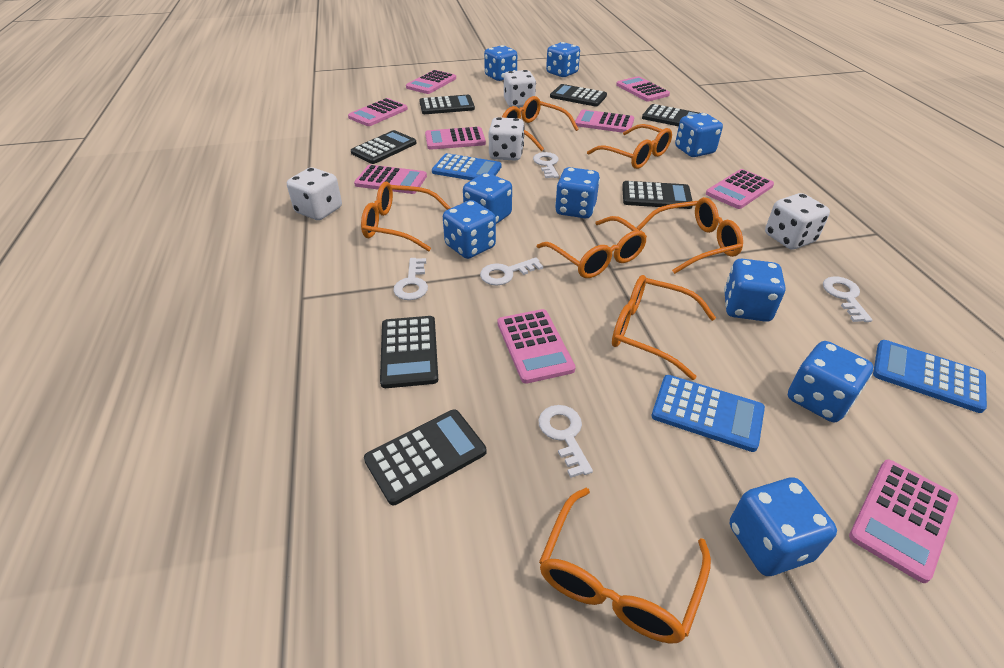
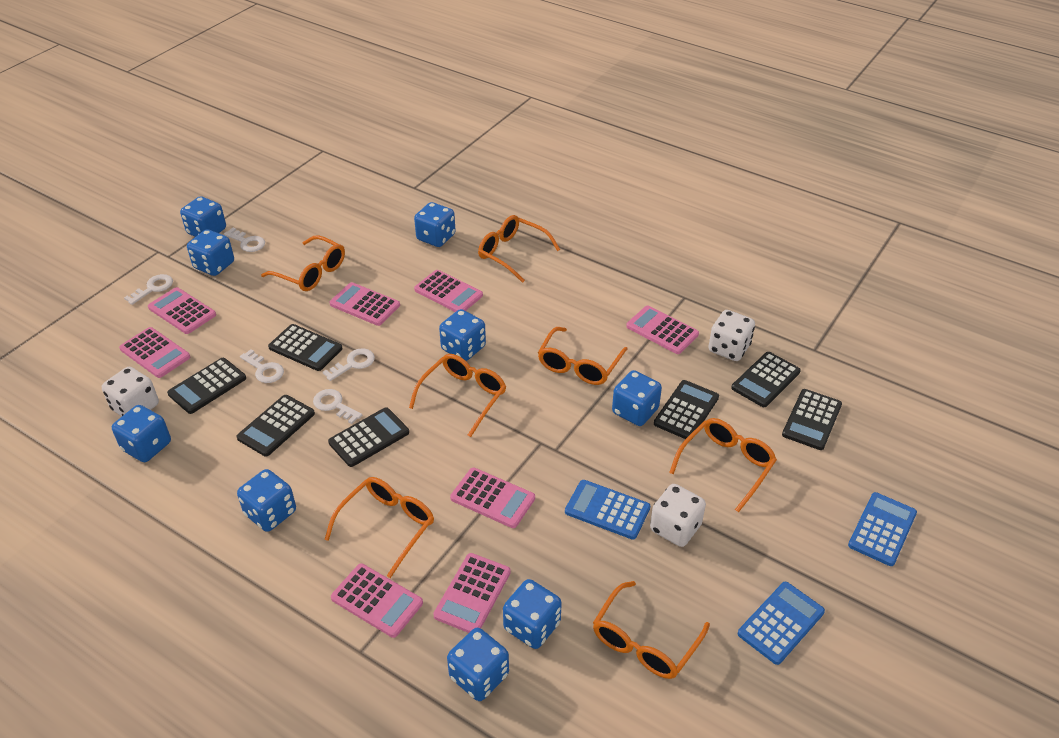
pink calculator: 9 -> 8
white dice: 4 -> 3

